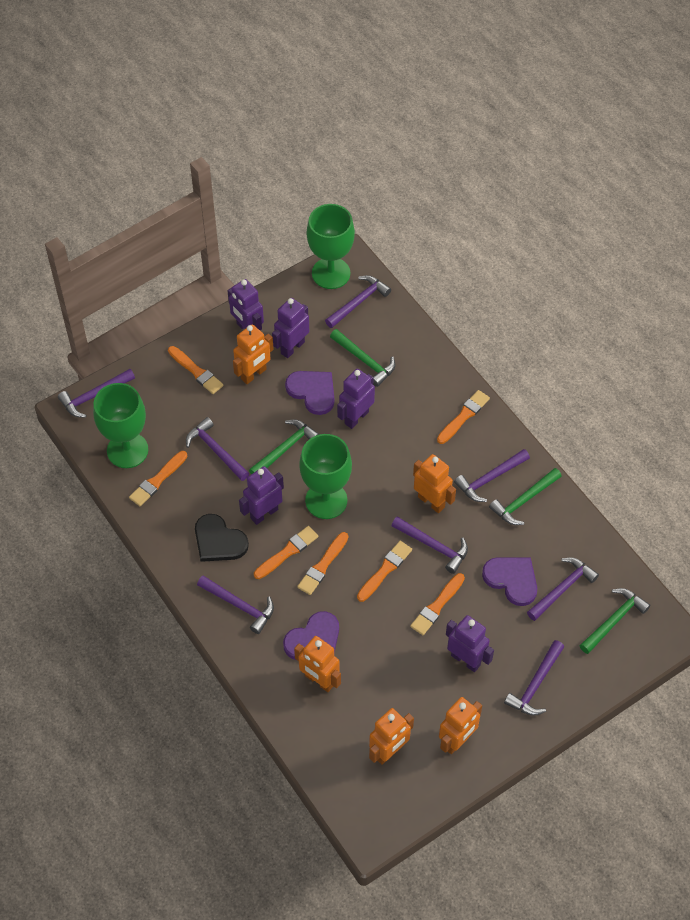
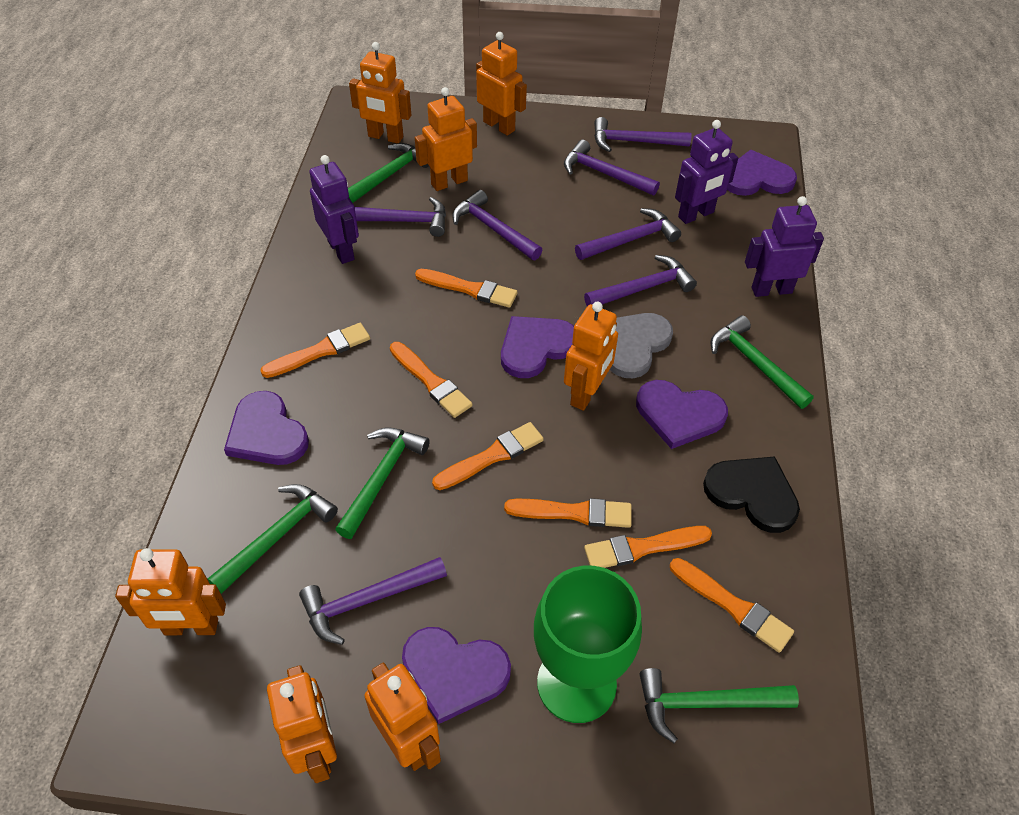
green goblet: 3 -> 1
green hammer: 4 -> 5
grey heart: 0 -> 1
orange robot: 5 -> 7
purple hammer: 8 -> 7
purple heart: 3 -> 5
purple robot: 5 -> 3

